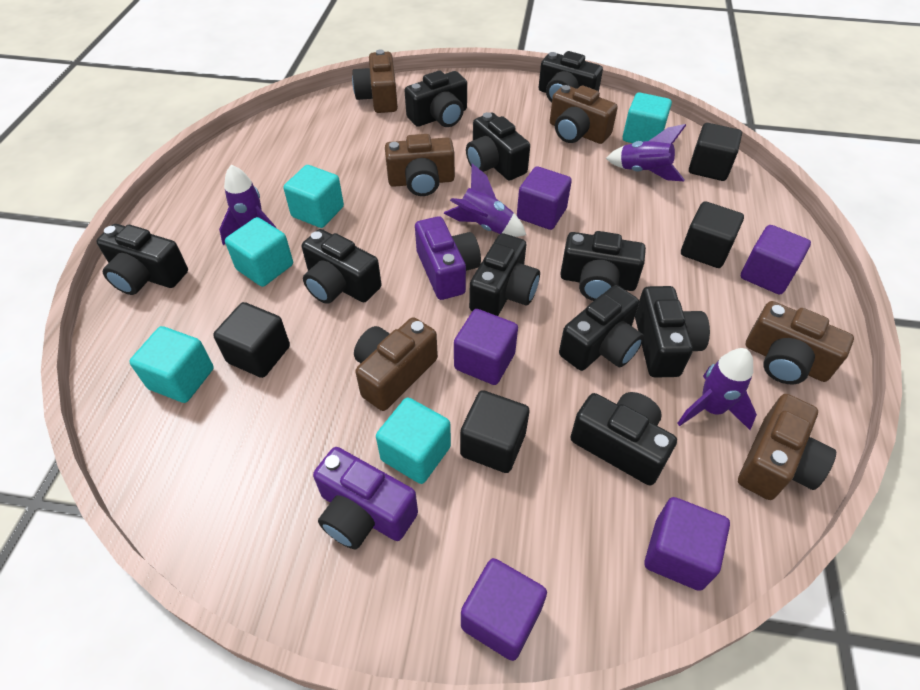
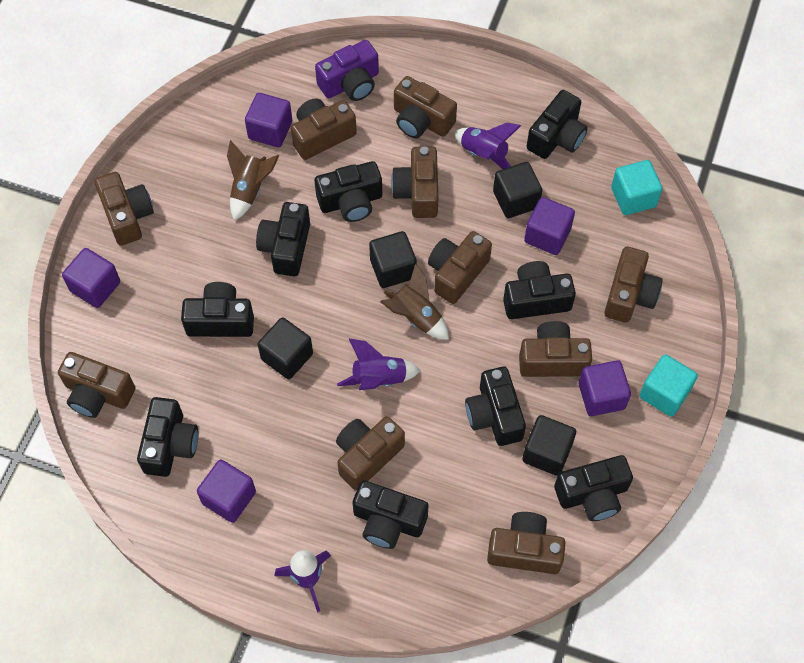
black camera: 10 -> 9
brown camera: 6 -> 10
brown rocket: 0 -> 2
purple camera: 2 -> 1
purple rocket: 4 -> 3
turquoise cube: 5 -> 2

